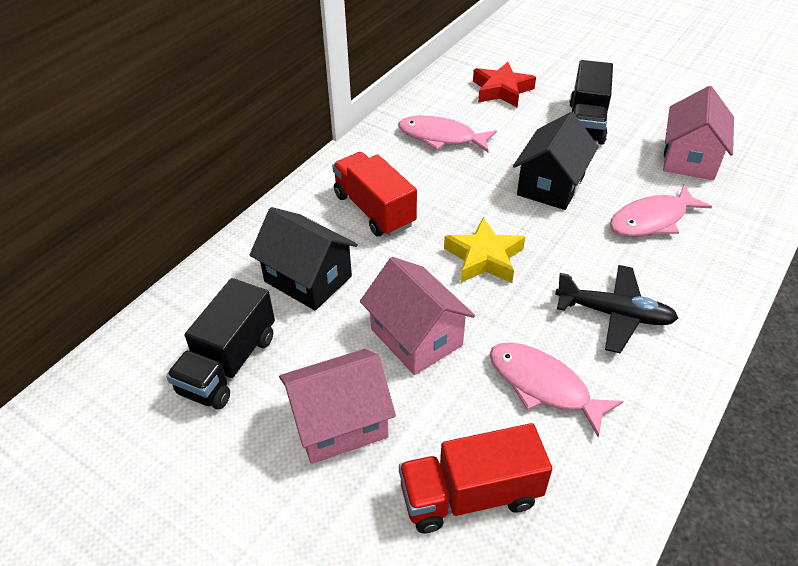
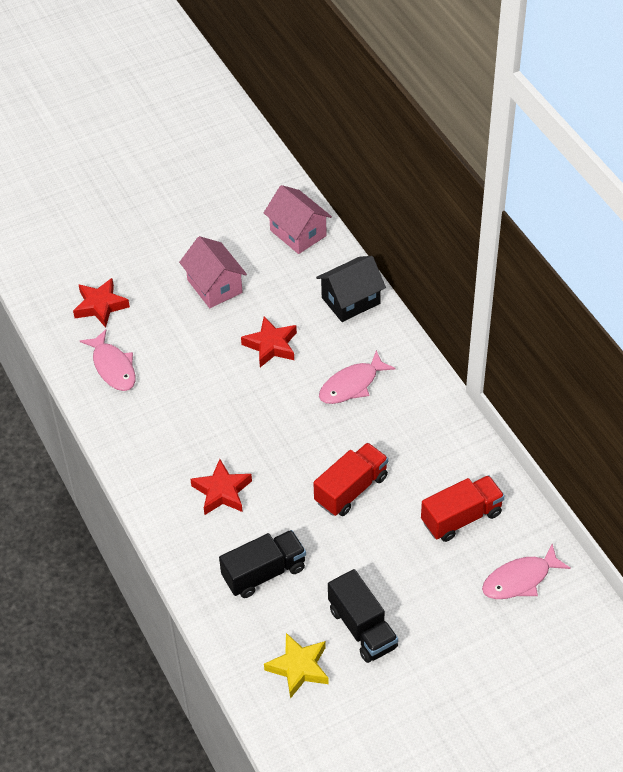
black house: 2 -> 1
black plane: 1 -> 0
pink house: 3 -> 2
red star: 1 -> 3

